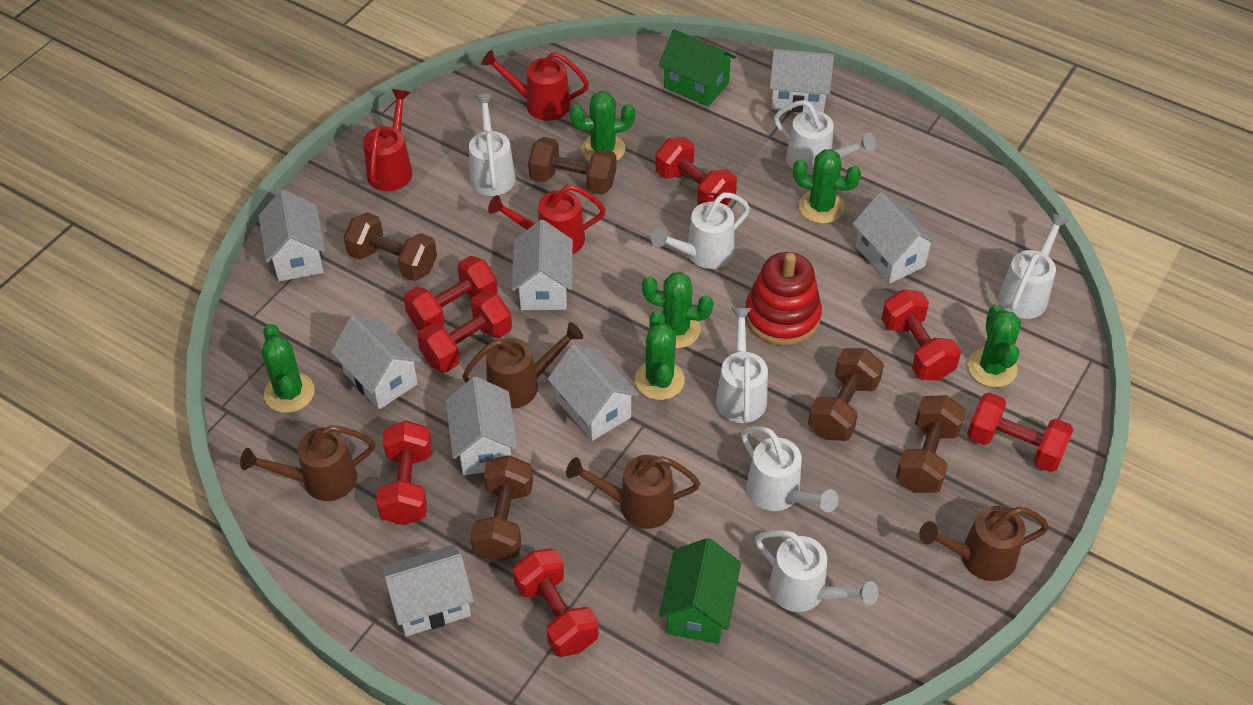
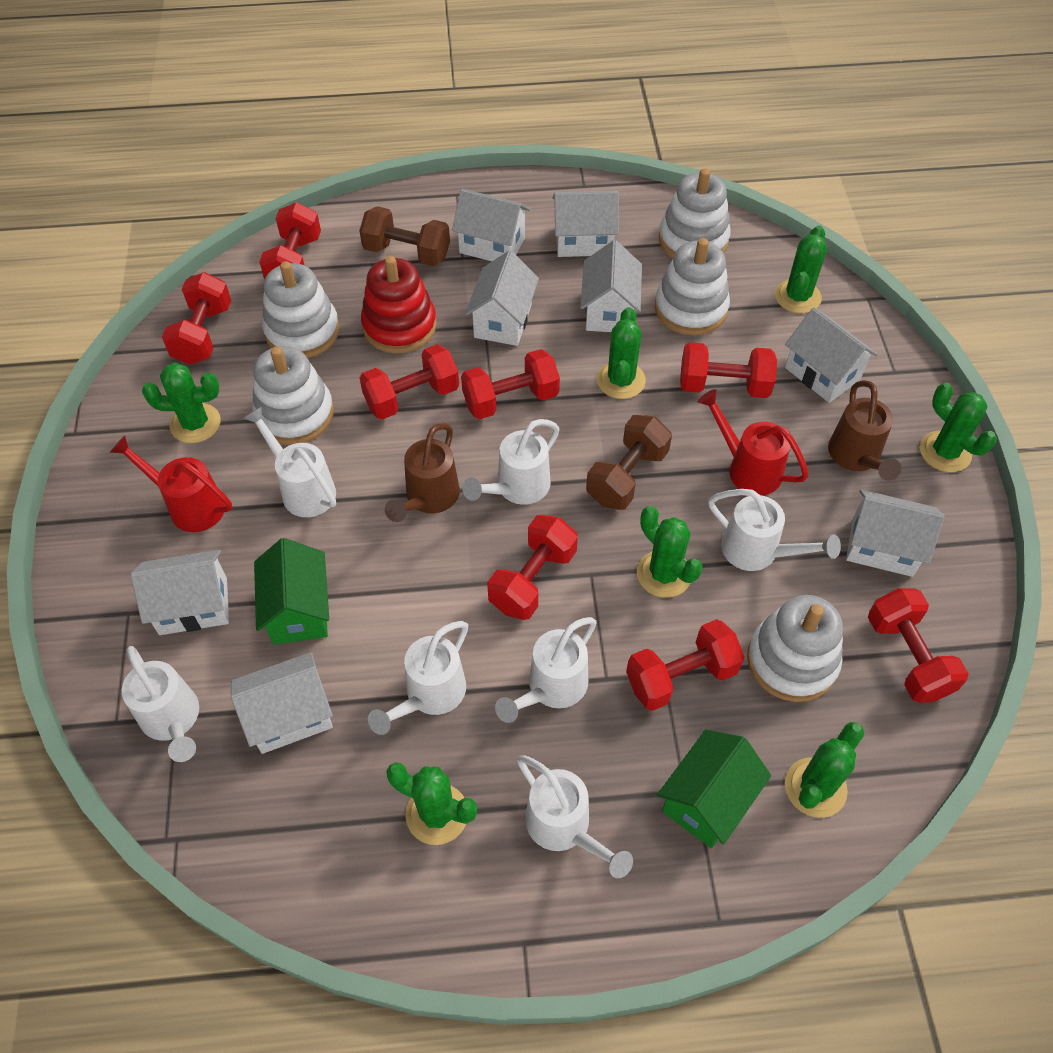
brown dumbbell: 5 -> 2
brown watering can: 4 -> 2
green cactus: 6 -> 7
red dumbbell: 7 -> 8
red watering can: 3 -> 2
white stacking toy: 0 -> 5

